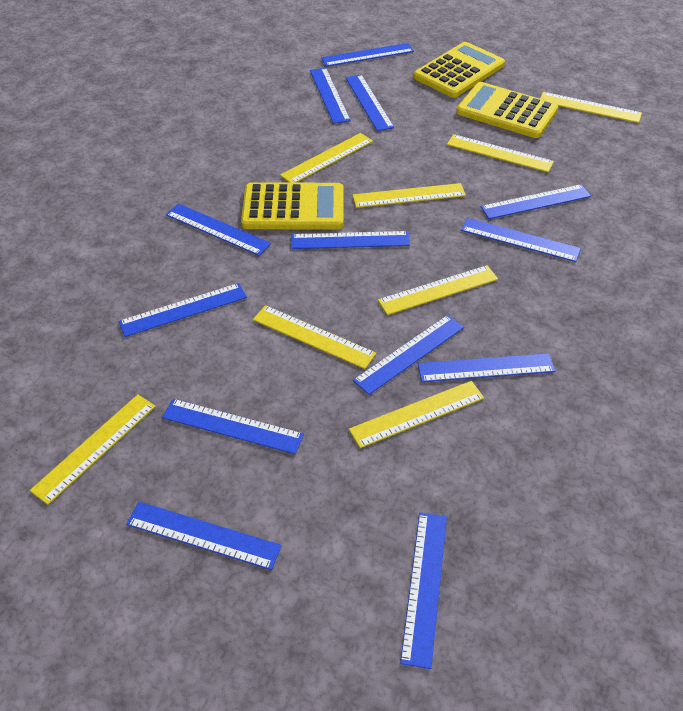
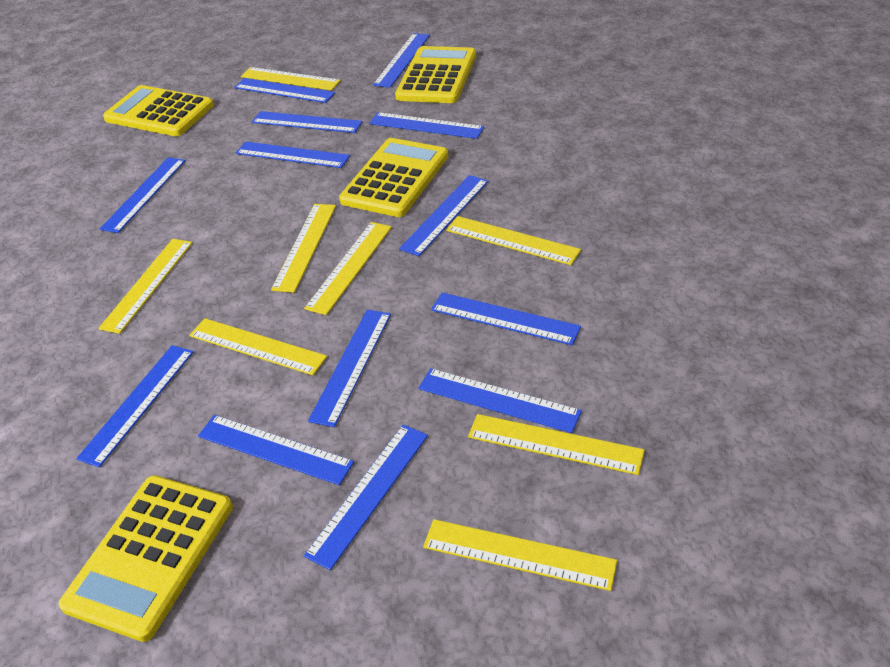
yellow calculator: 3 -> 4

